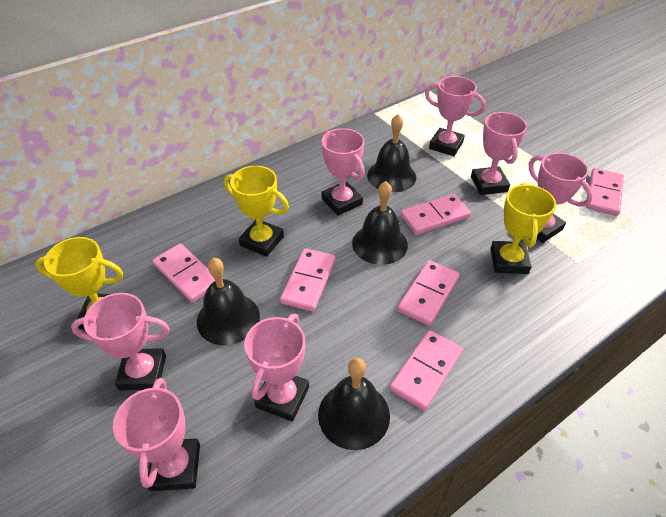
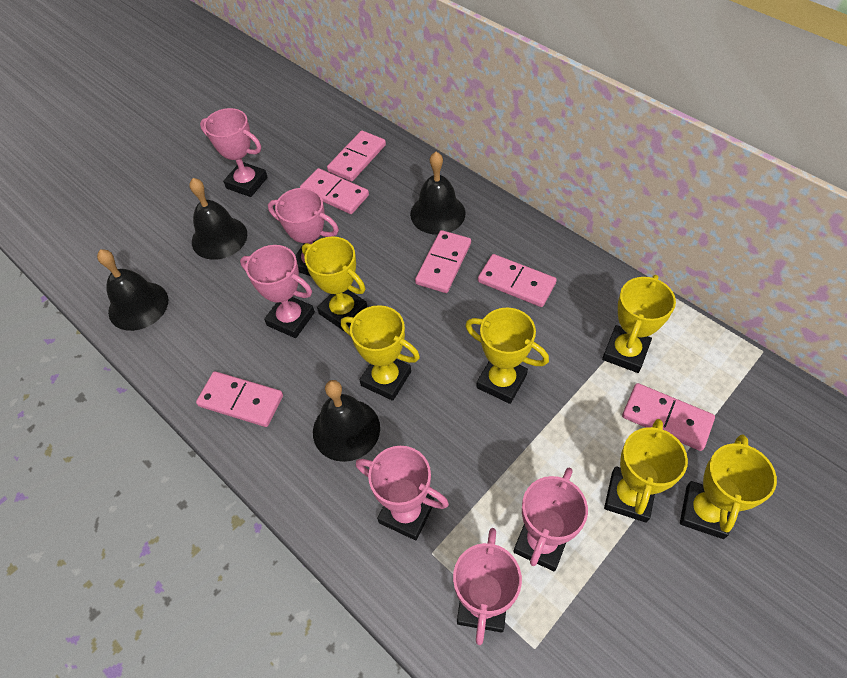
pink trophy: 7 -> 6
yellow trophy: 3 -> 6

